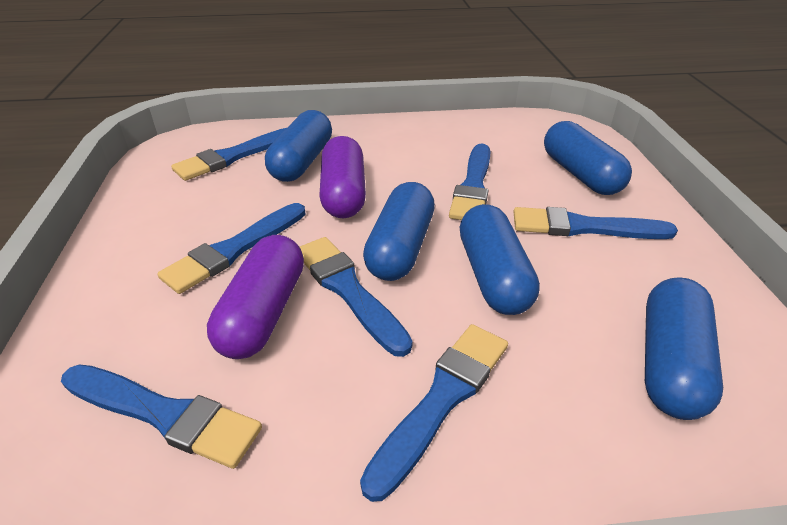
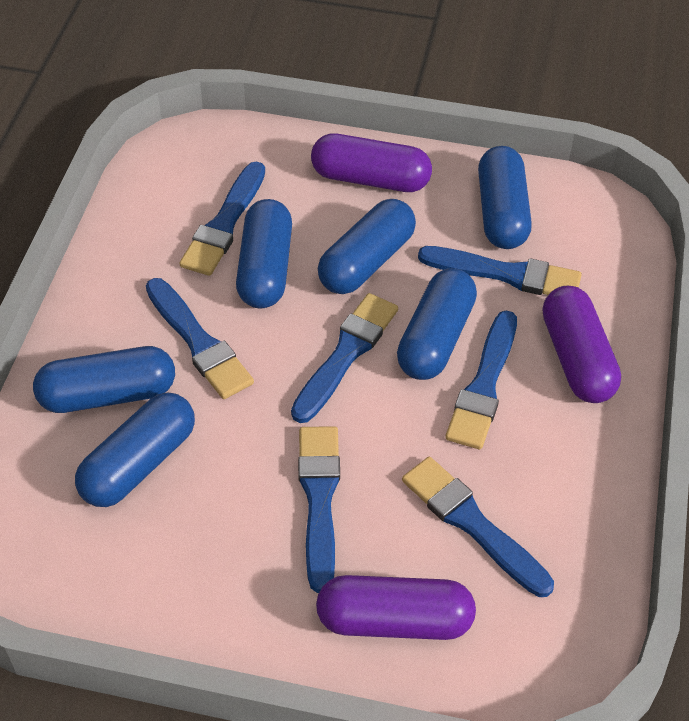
blue capsule: 5 -> 6
purple capsule: 2 -> 3

